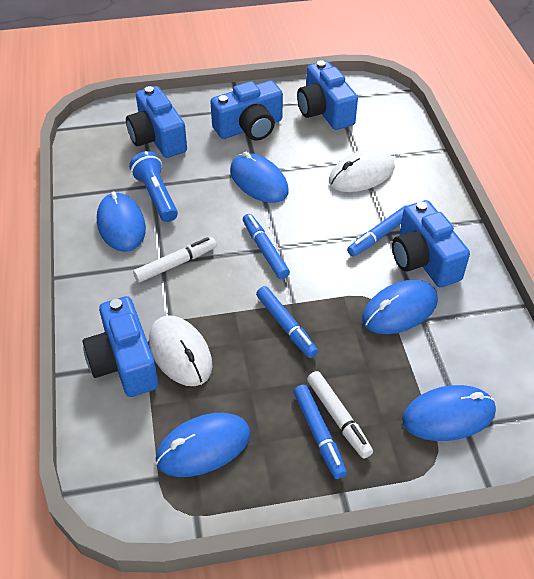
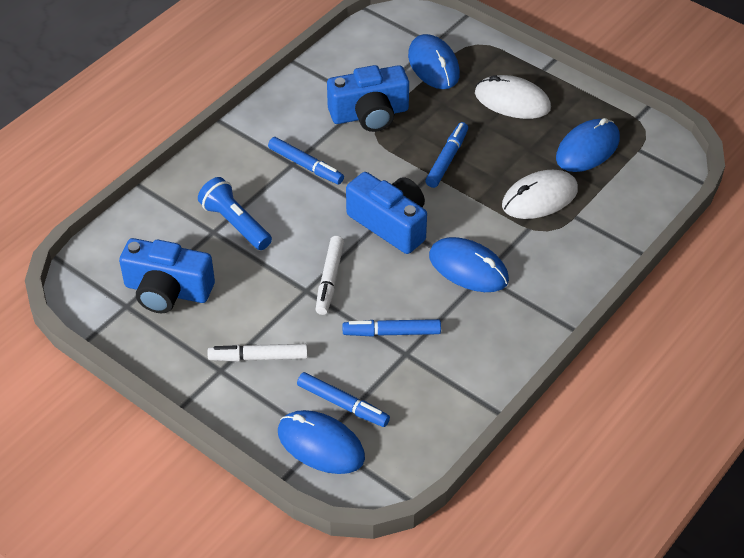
blue camera: 5 -> 3
blue mouse: 5 -> 4

